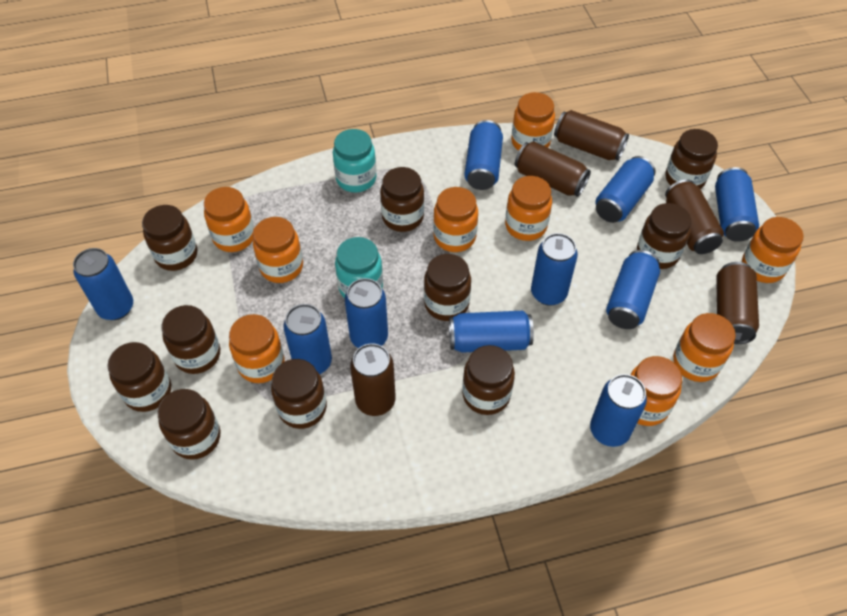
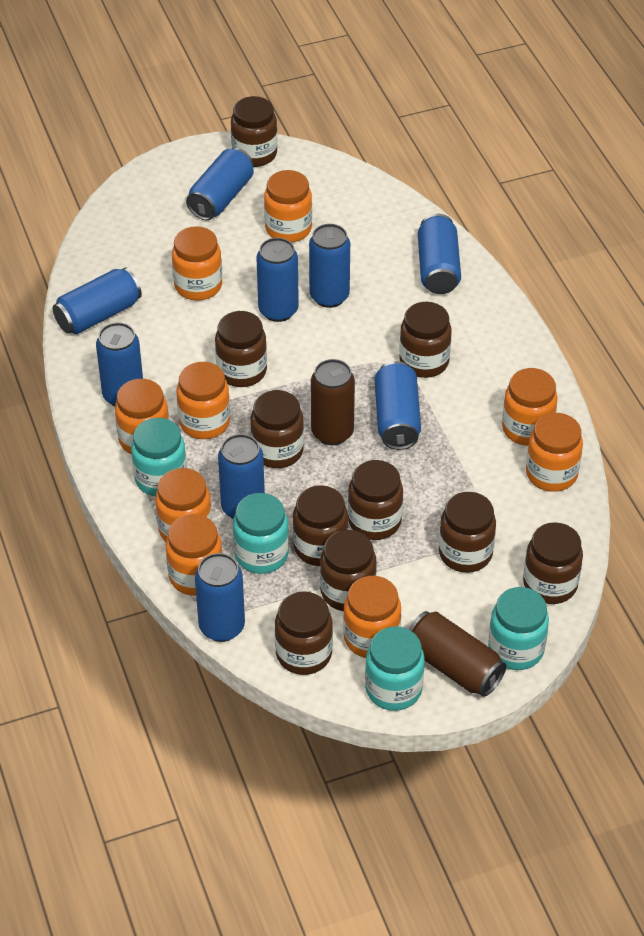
blue can: 10 -> 9
brown can: 5 -> 2
turquoise jar: 2 -> 4

